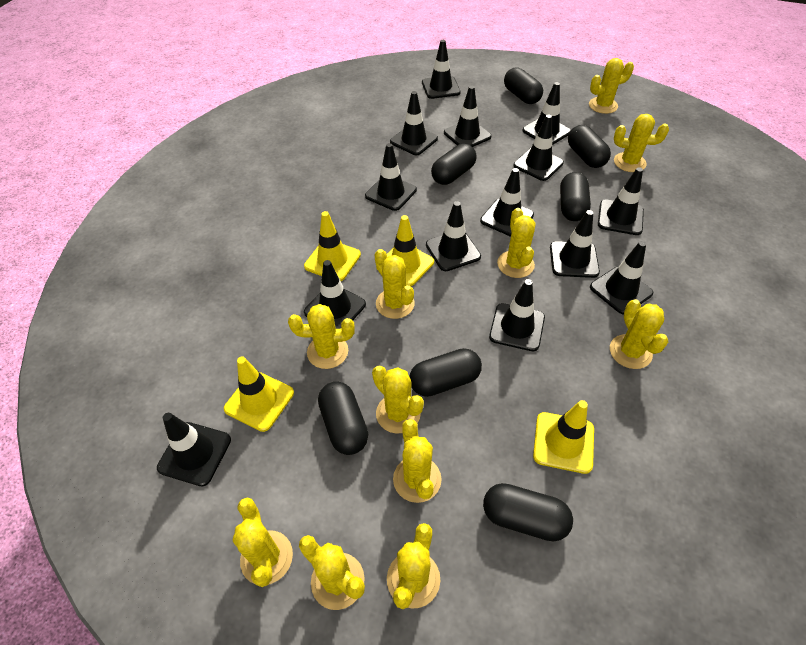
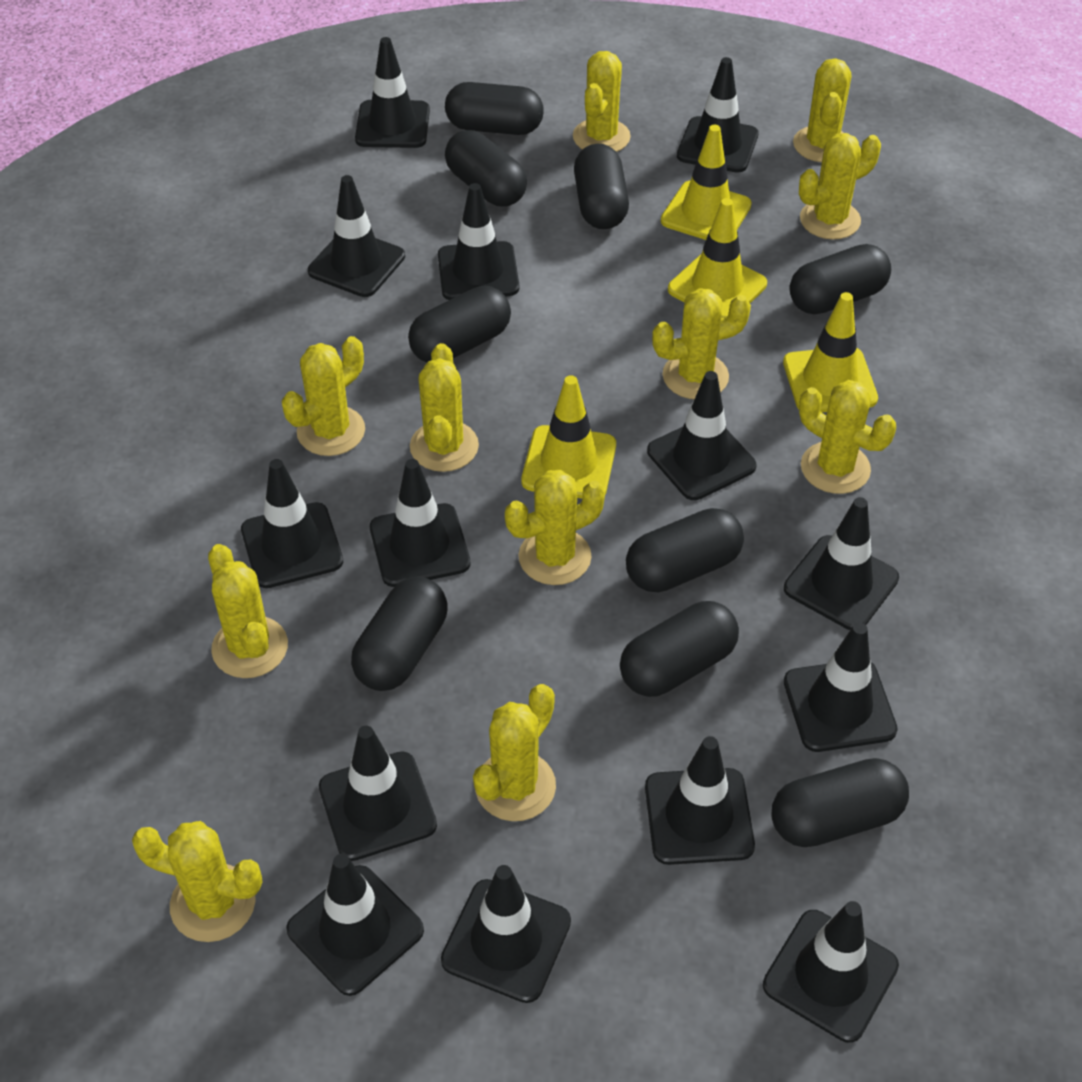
black capsule: 7 -> 9

